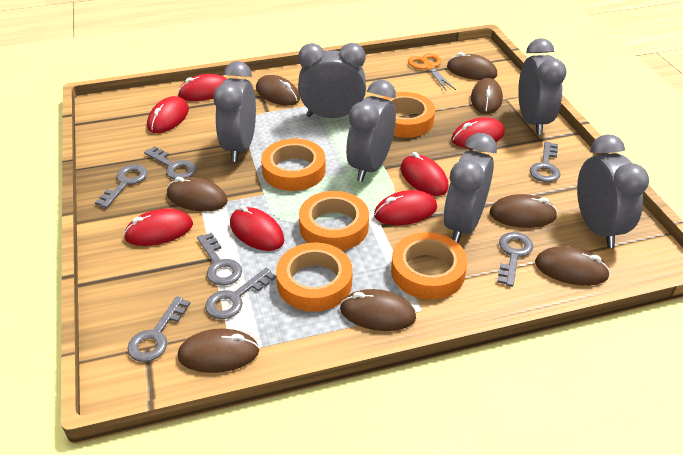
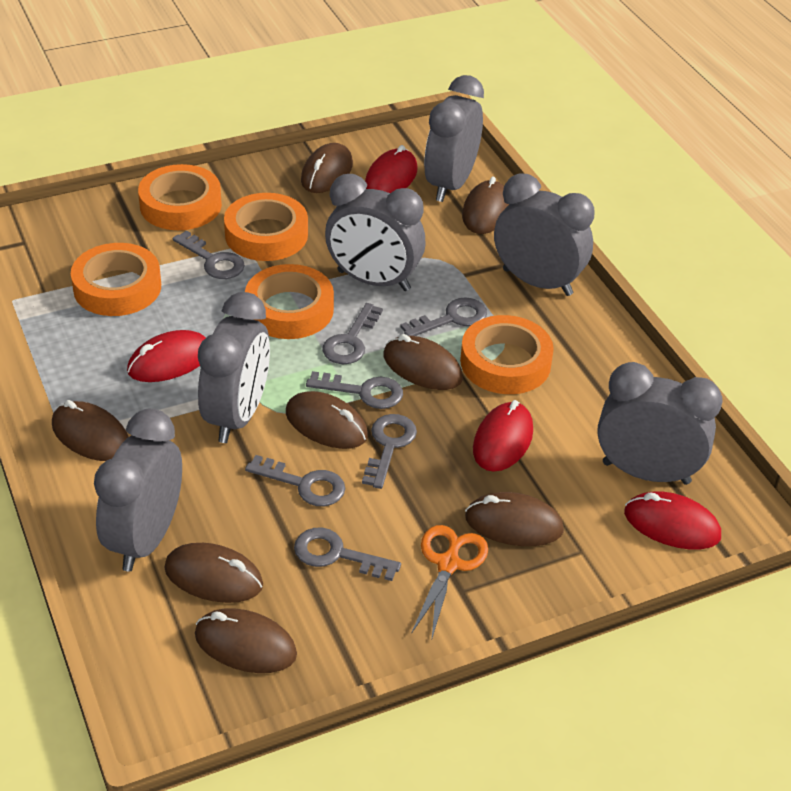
red mouse: 7 -> 4

